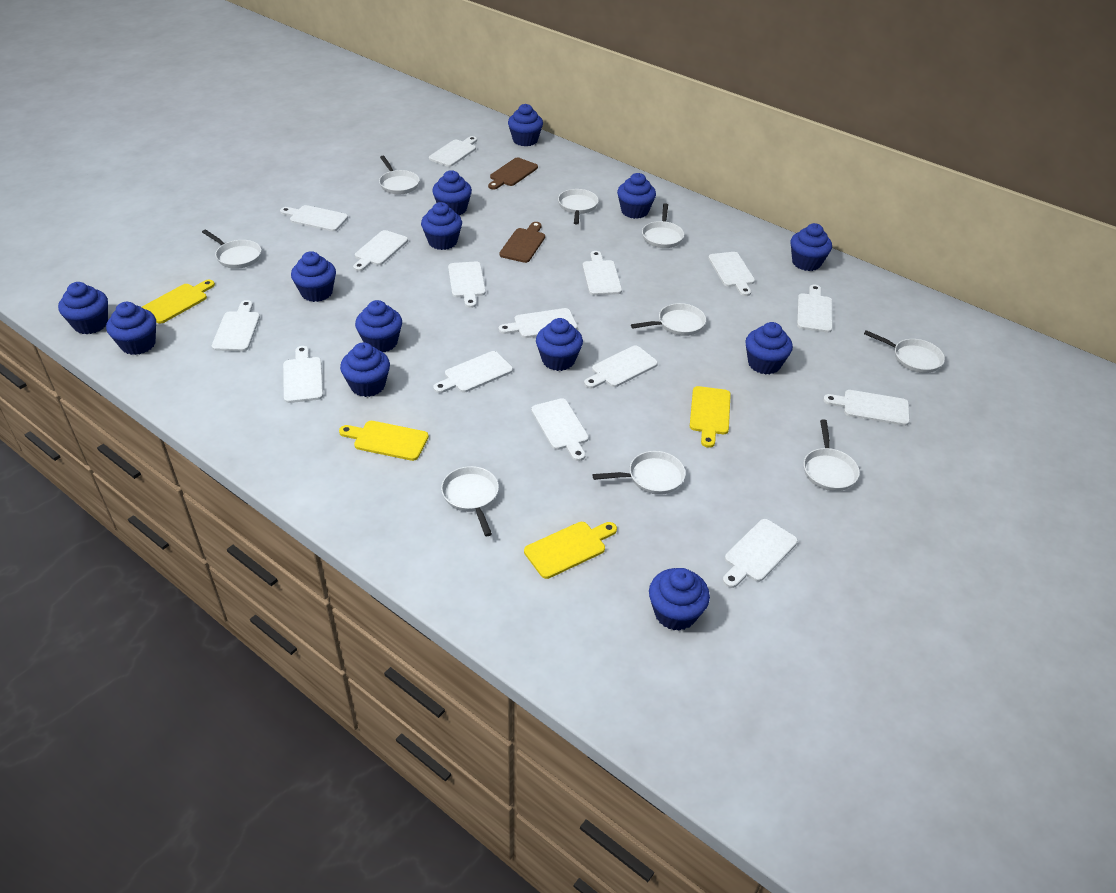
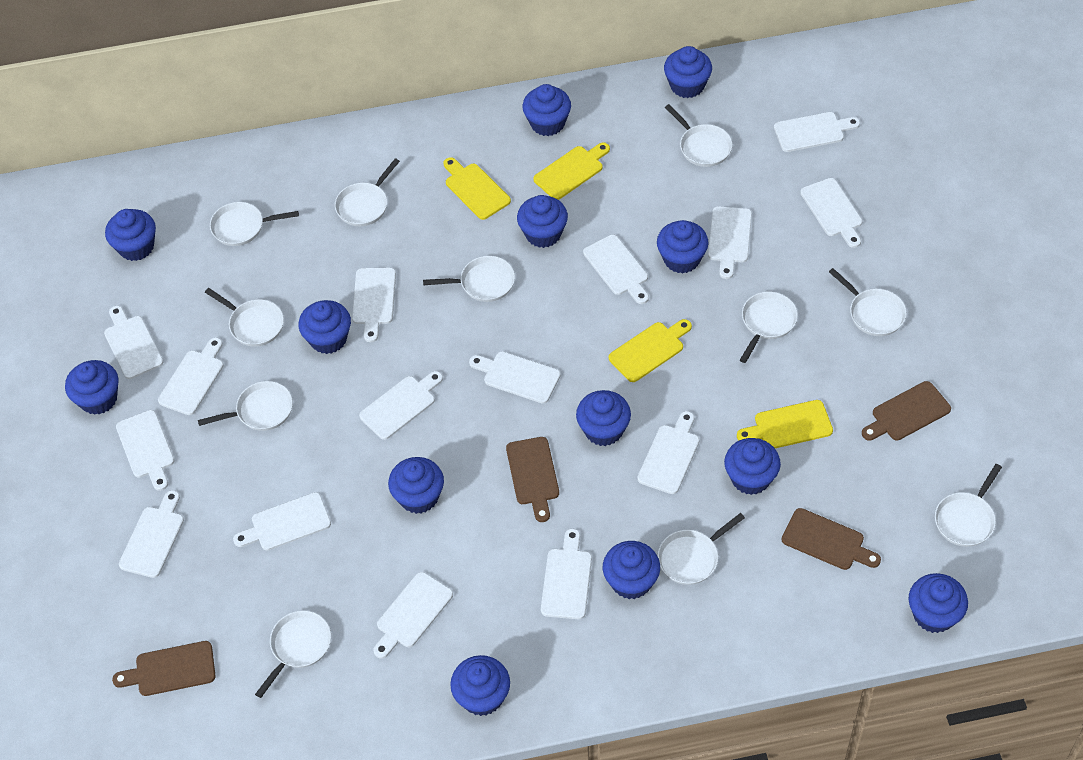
brown cutting board: 2 -> 4
white pan: 9 -> 11

